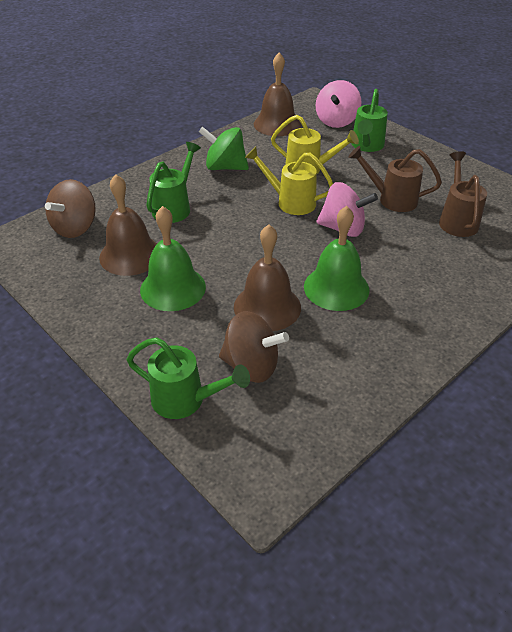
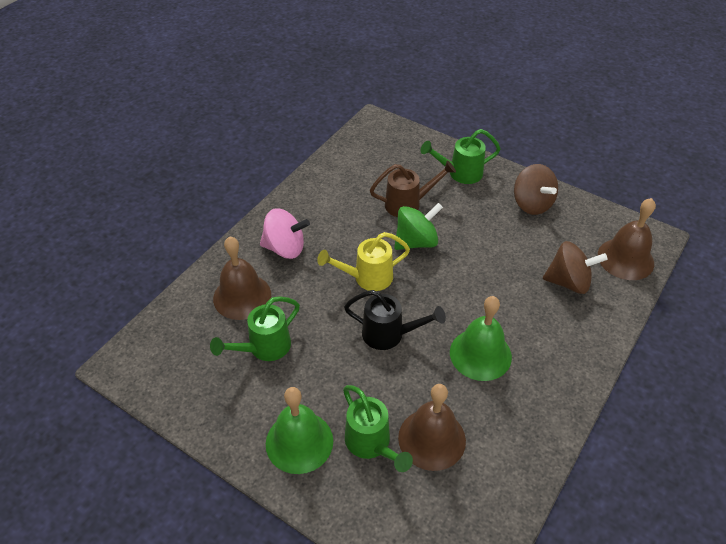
black watering can: 0 -> 1
brown watering can: 2 -> 1
pink spinning top: 2 -> 1
yellow watering can: 2 -> 1

